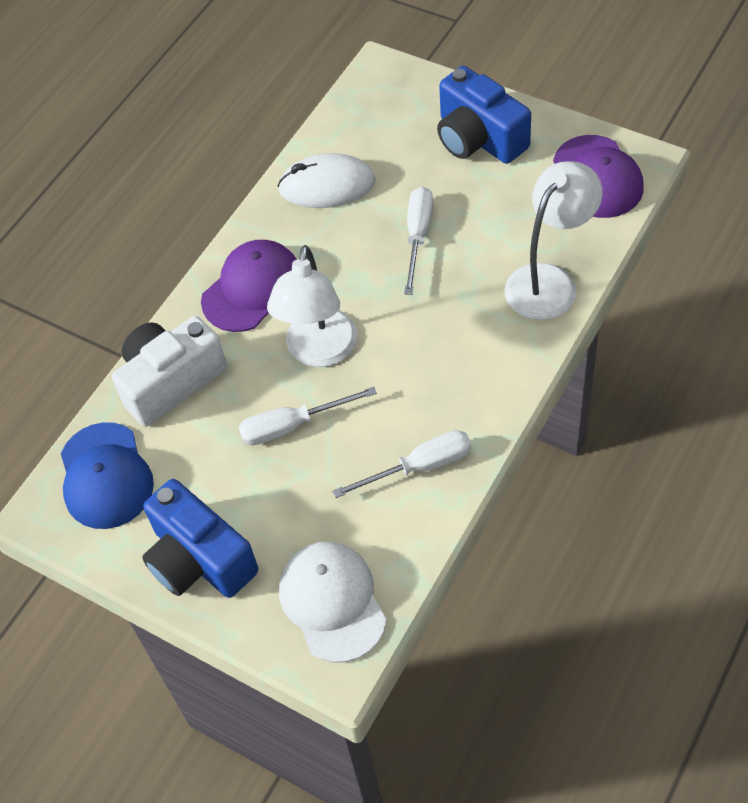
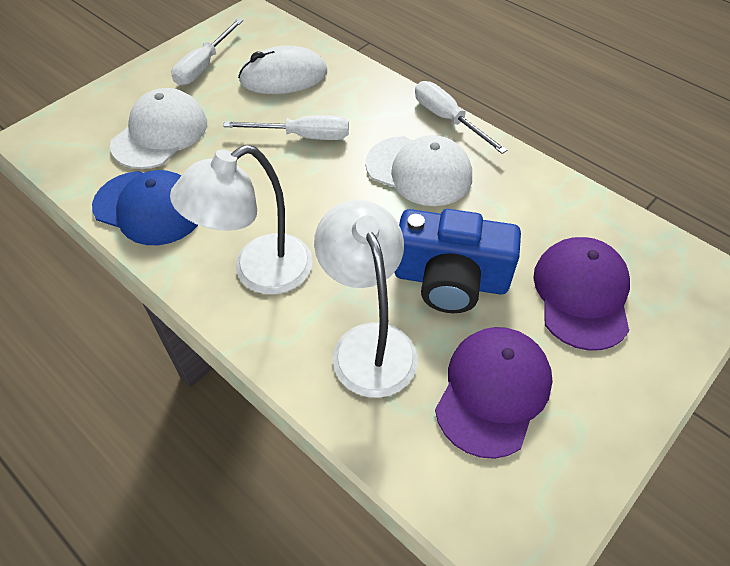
blue camera: 2 -> 1
white camera: 1 -> 0
white cap: 1 -> 2

